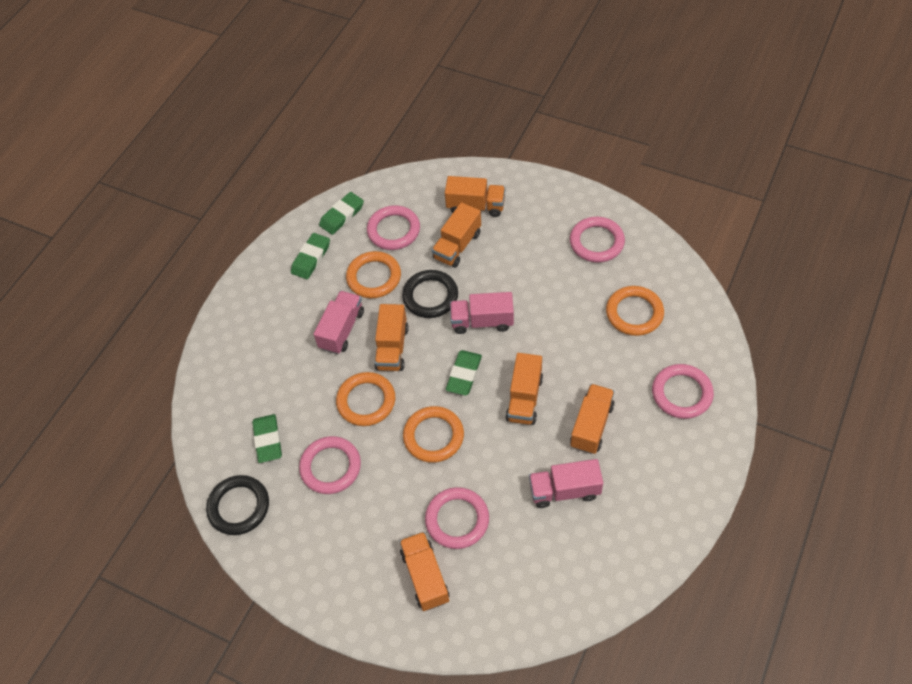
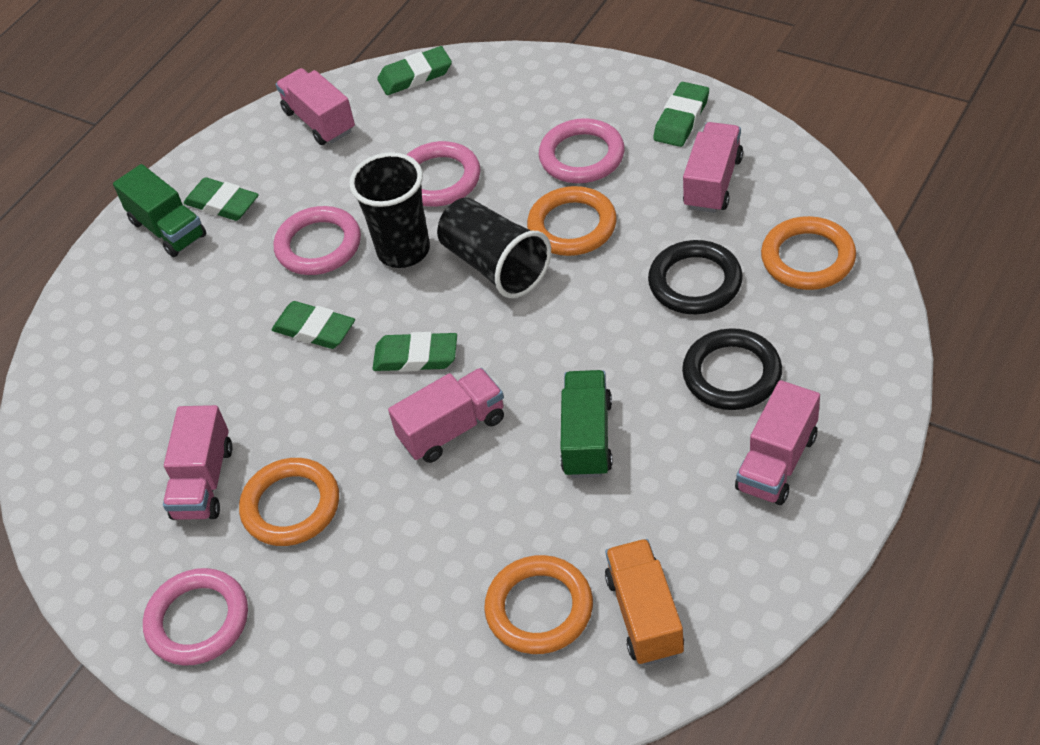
black cup: 0 -> 2
green eraser: 4 -> 5
green truck: 0 -> 2
orange truck: 6 -> 1
pink ring: 5 -> 4
pink truck: 3 -> 5

